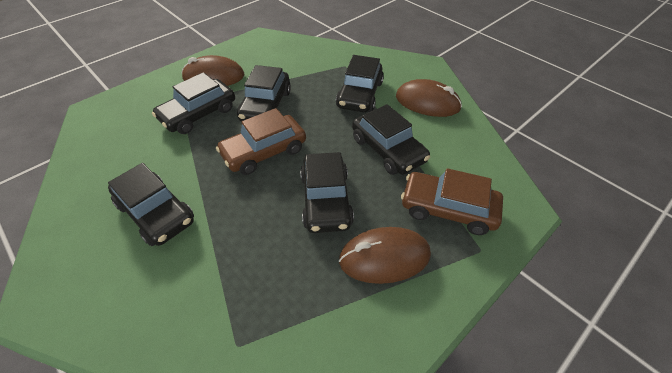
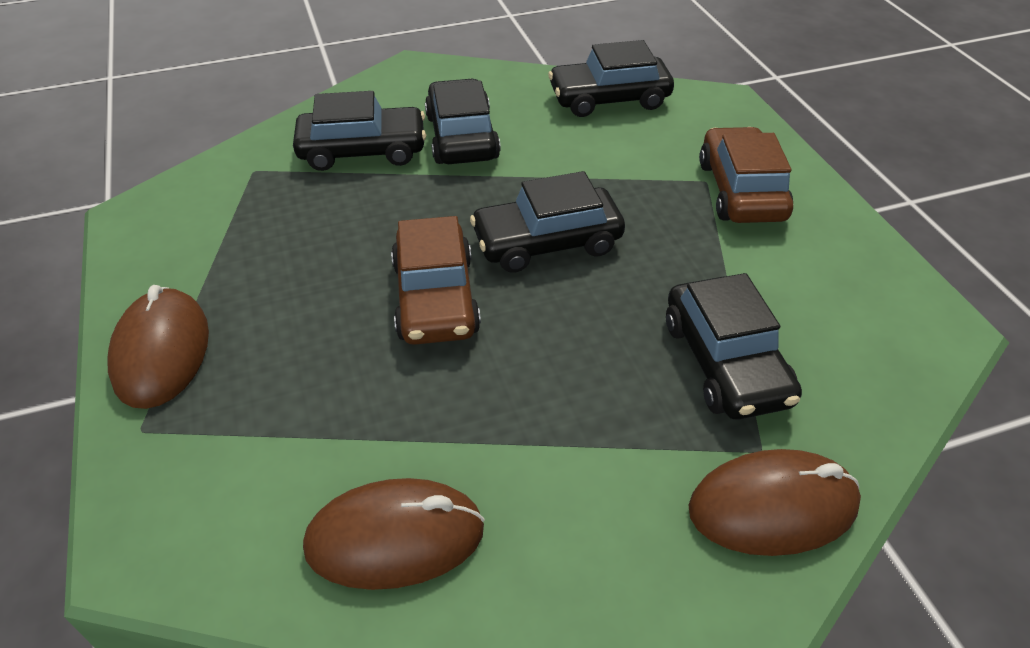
black car: 6 -> 5

